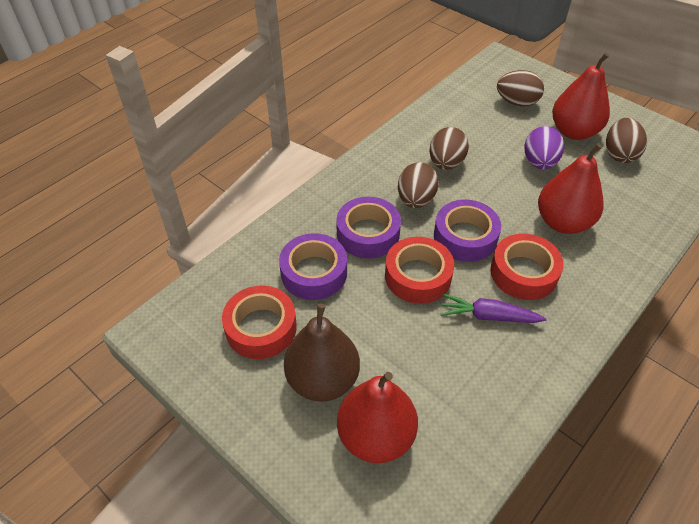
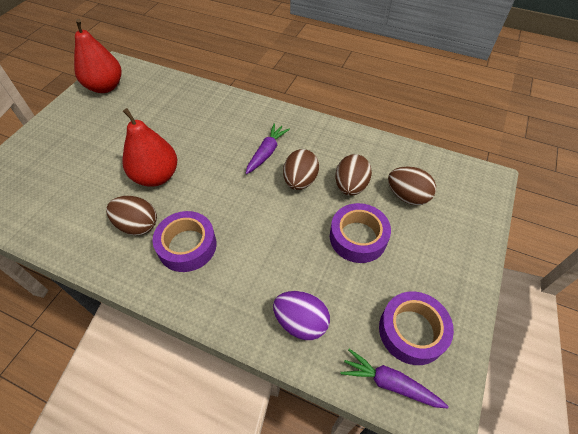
brown pear: 1 -> 0
purple carrot: 1 -> 2
red pear: 3 -> 2
red tape: 3 -> 0

